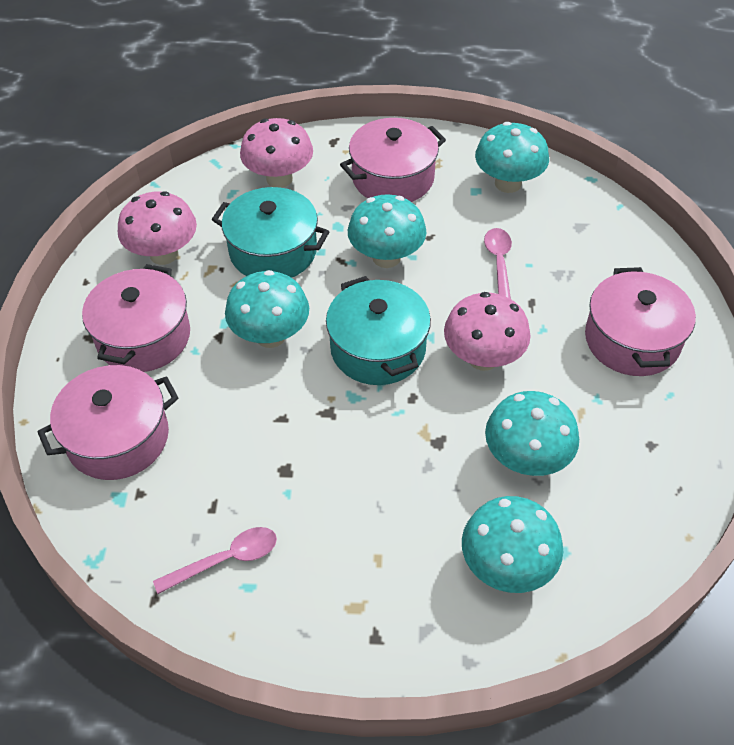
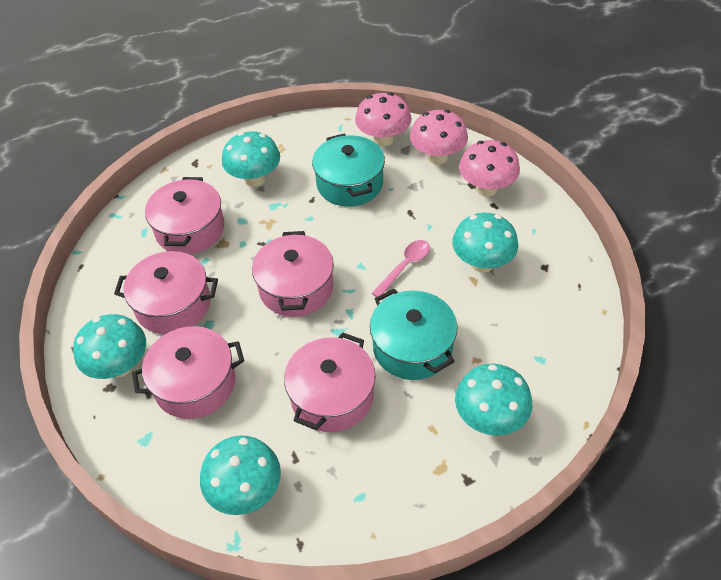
pink pot: 4 -> 5
pink spoon: 2 -> 1

